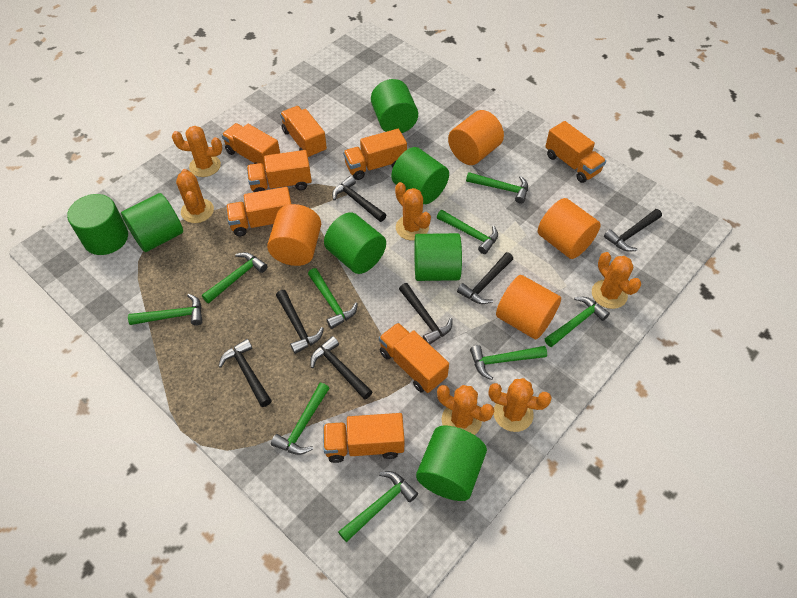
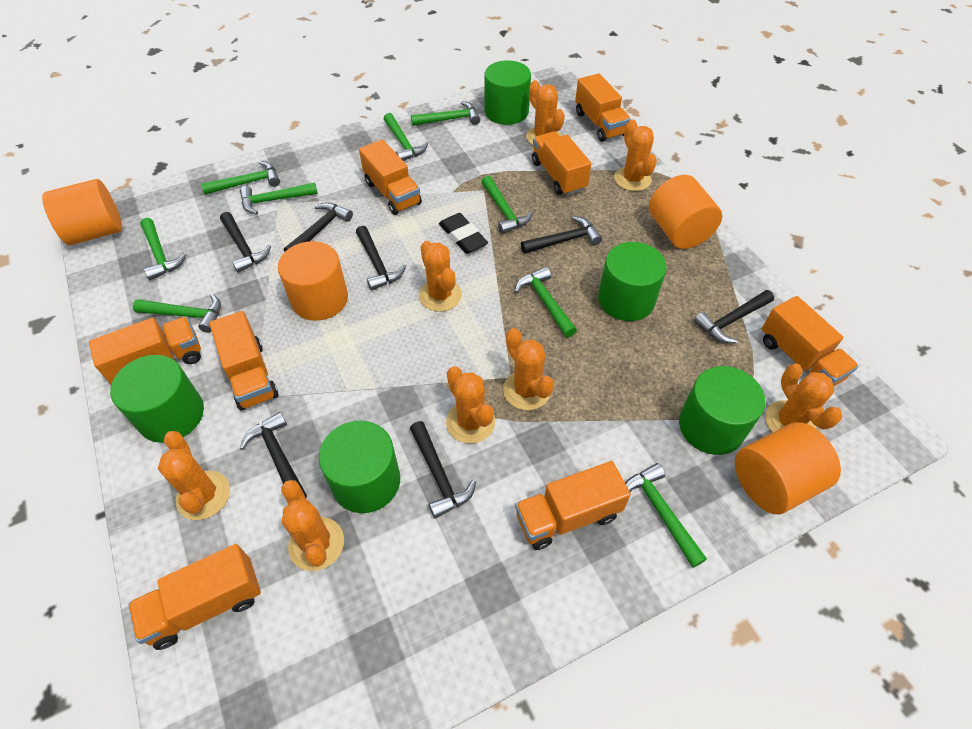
black eraser: 0 -> 1
green cylinder: 7 -> 5
orange cactus: 6 -> 8

